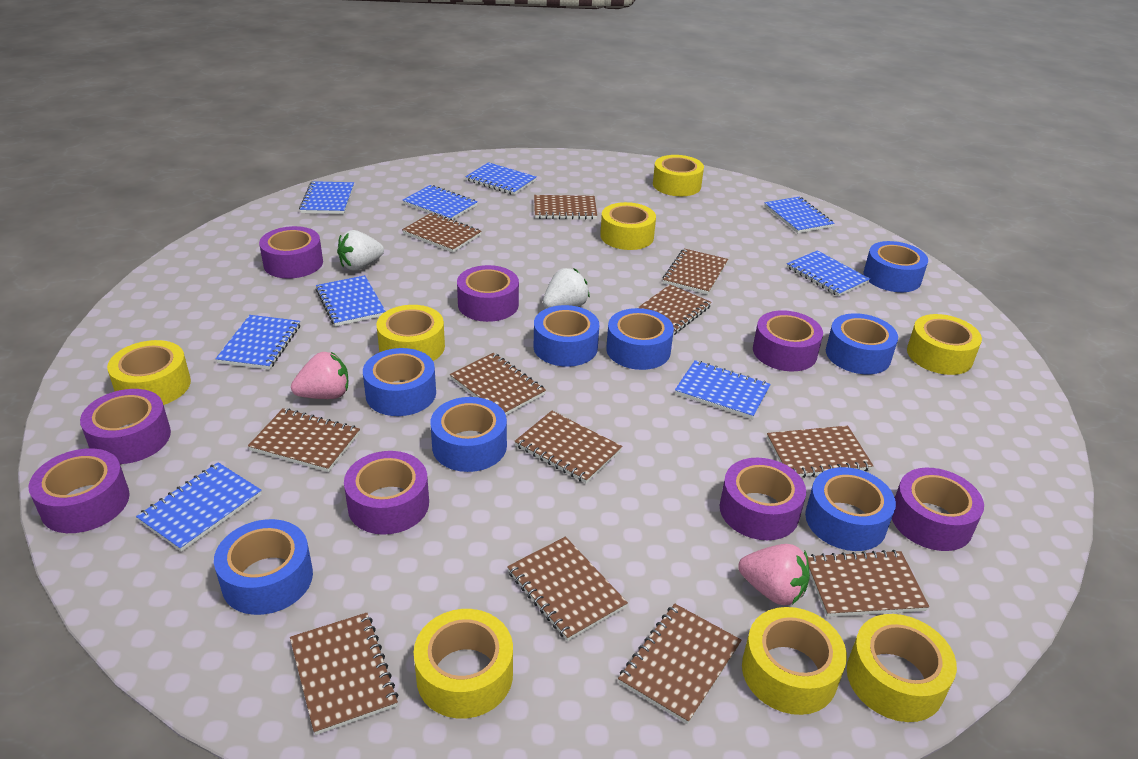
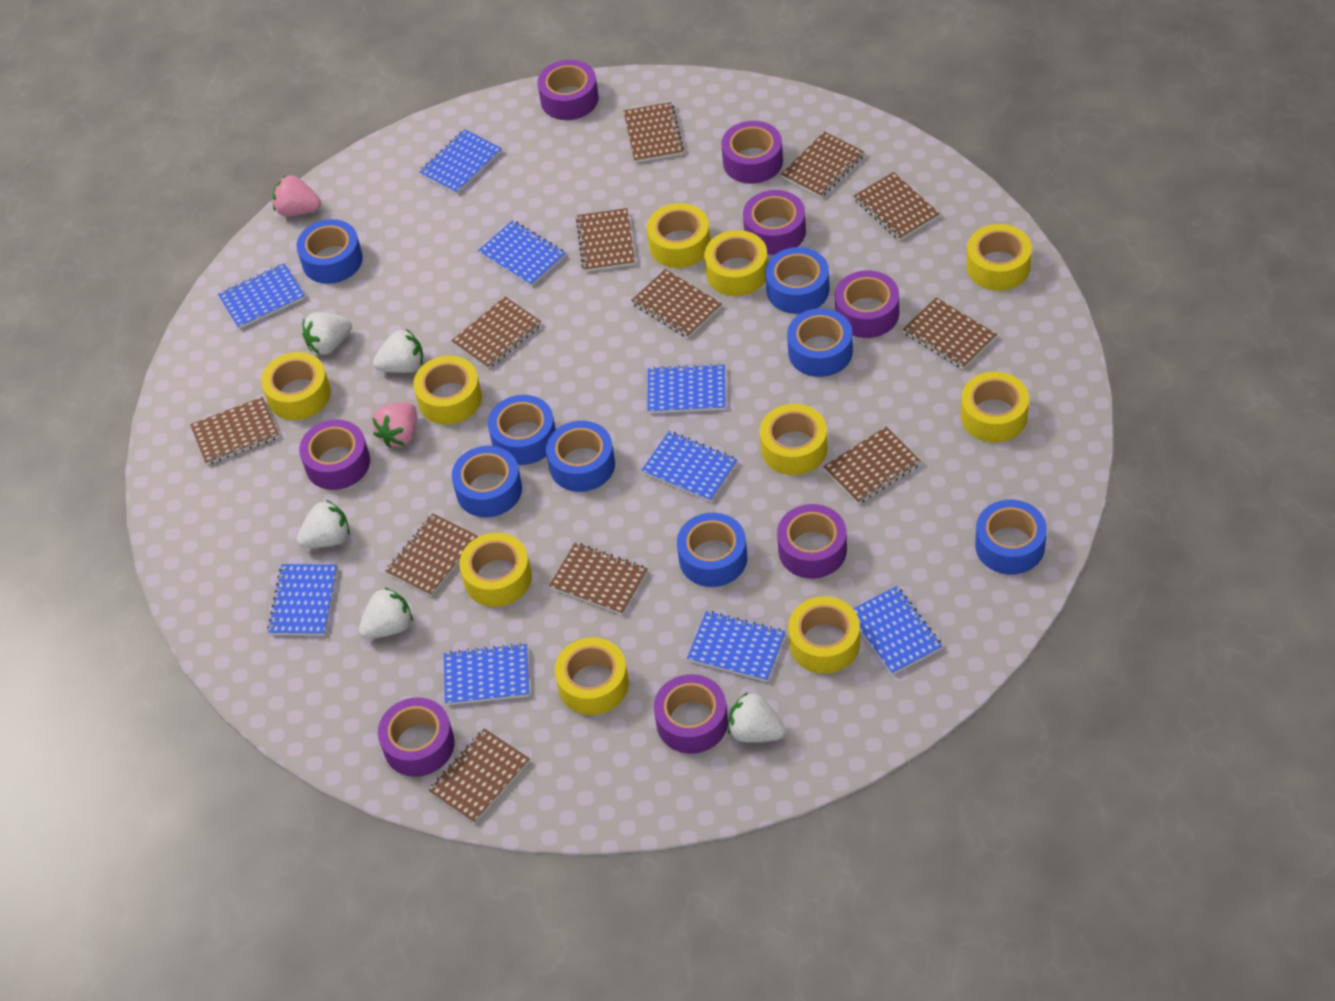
white strawberry: 2 -> 5
yellow tape: 8 -> 10

